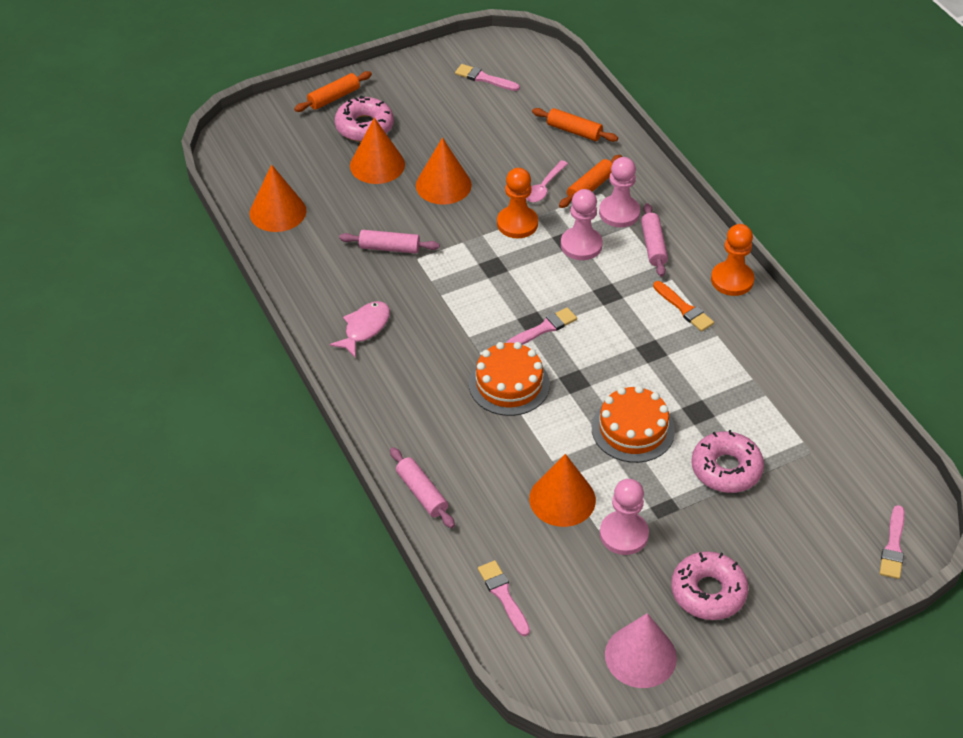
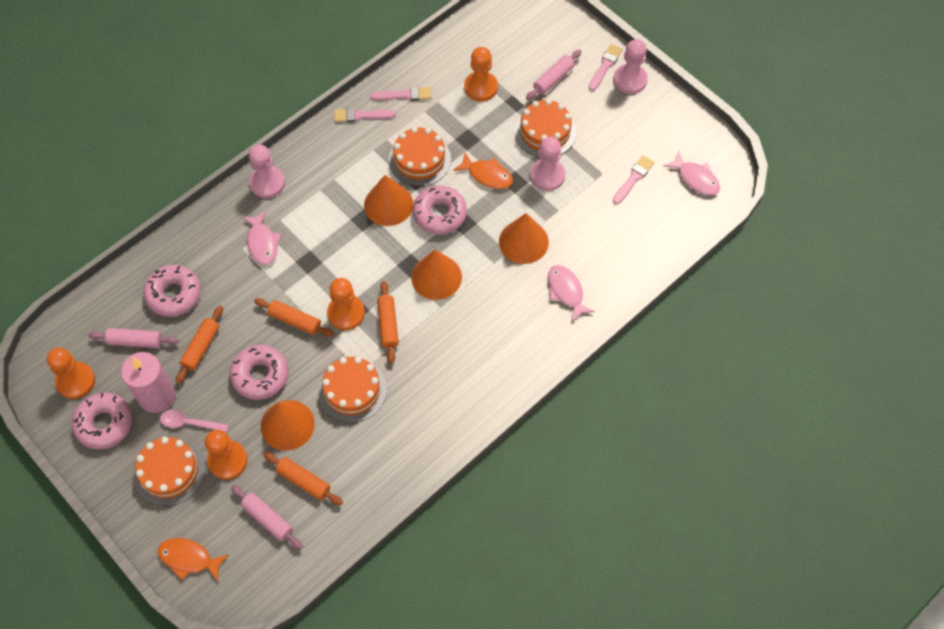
orange brush: 1 -> 0
orange cake: 2 -> 4
orange fish: 0 -> 2
orange pawn: 2 -> 4
orange rolling pin: 3 -> 4
pink candle: 0 -> 1
pink cone: 1 -> 0
pink donut: 3 -> 4
pink fish: 1 -> 3

